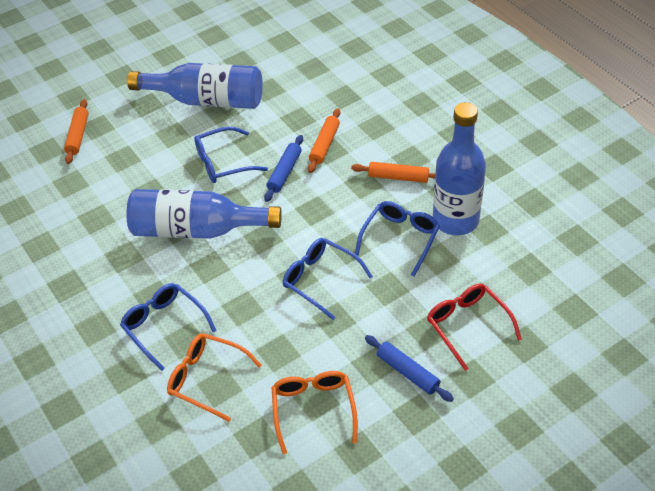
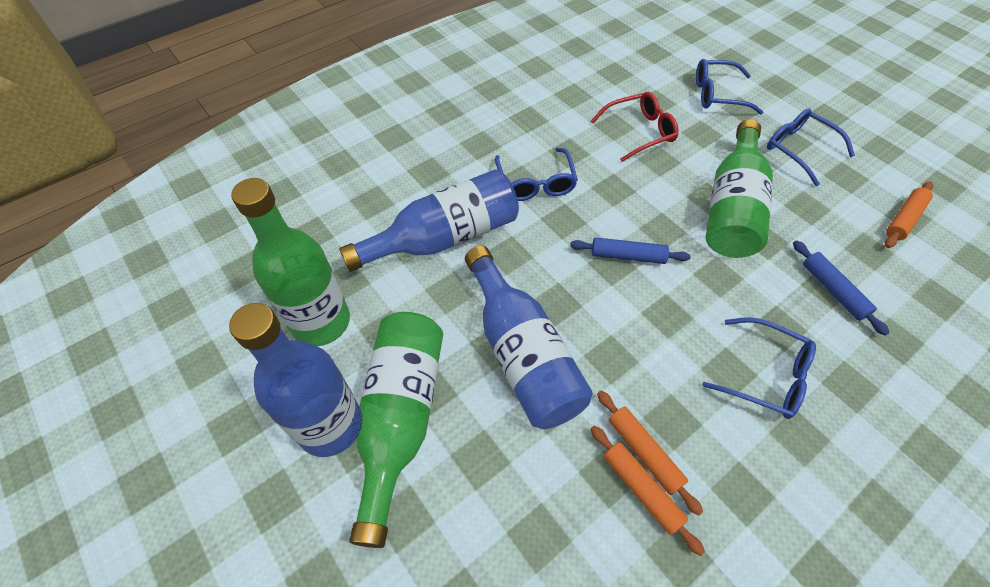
green bottle: 0 -> 3
orange glasses: 2 -> 0

